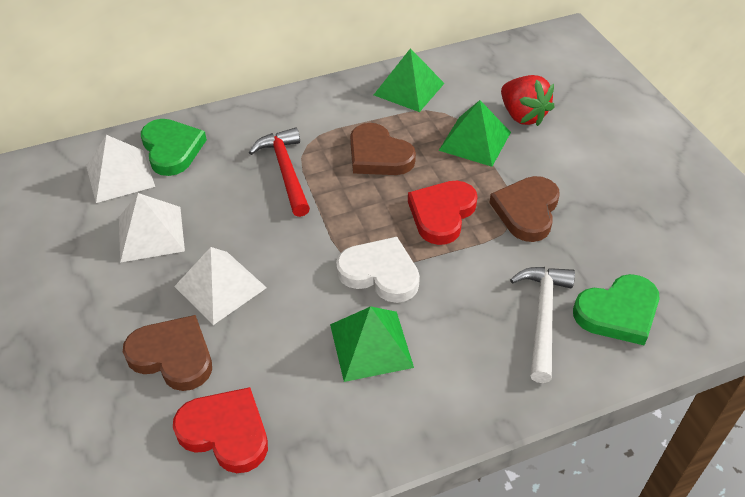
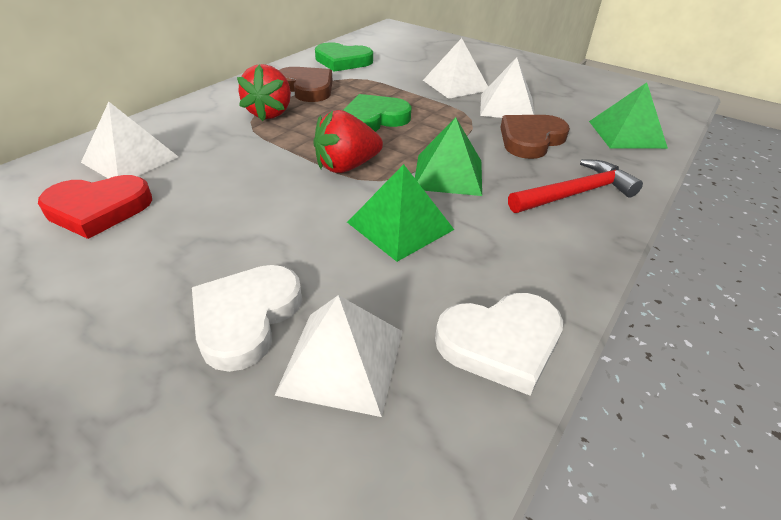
brown heart: 3 -> 2
red heart: 2 -> 1
red strawberry: 1 -> 2
white hammer: 1 -> 0
white heart: 1 -> 2
white pyramid: 3 -> 4

